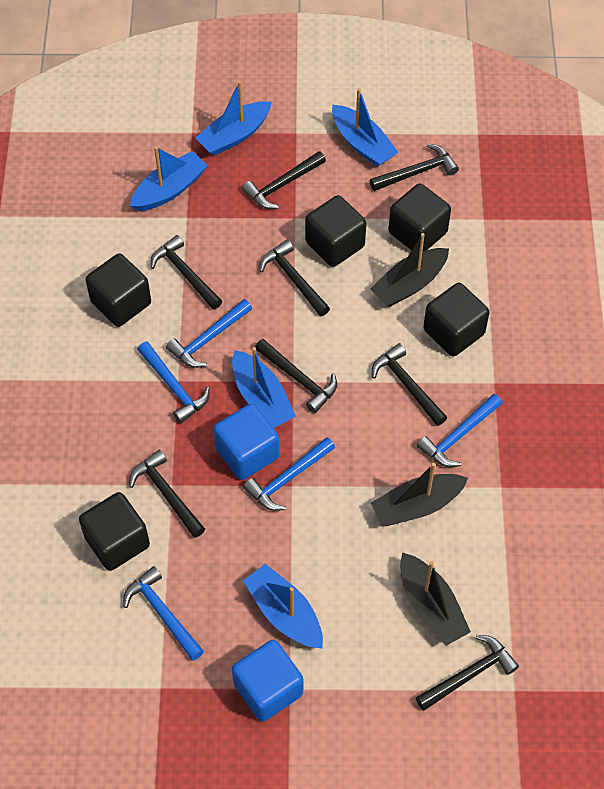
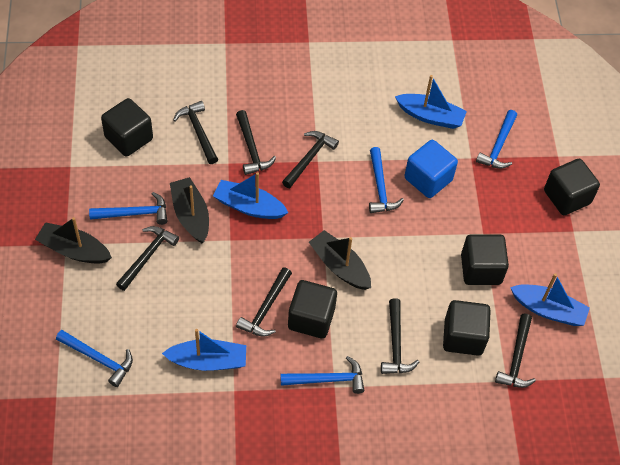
black hammer: 8 -> 7
blue boat: 5 -> 4
blue cube: 2 -> 1

